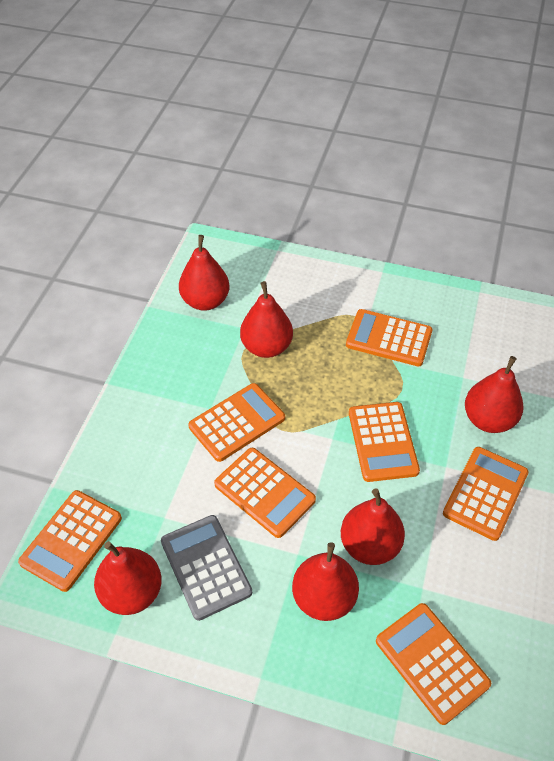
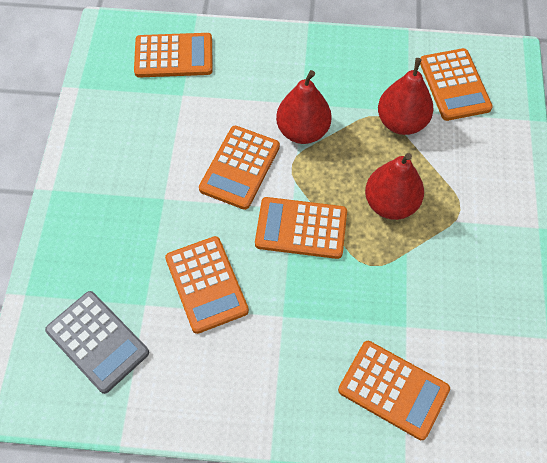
orange calculator: 7 -> 6
red pear: 6 -> 3

